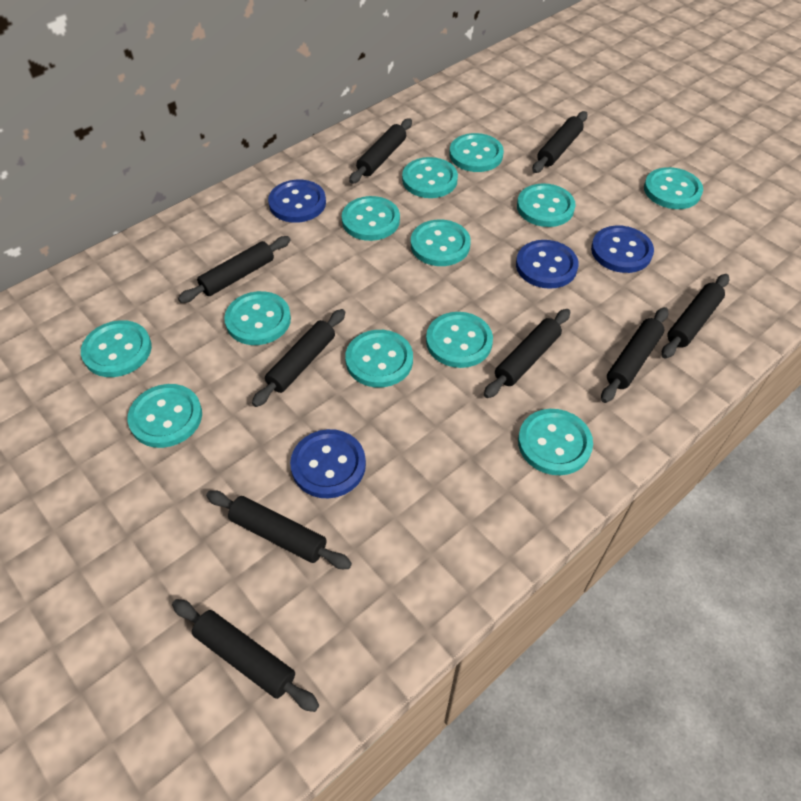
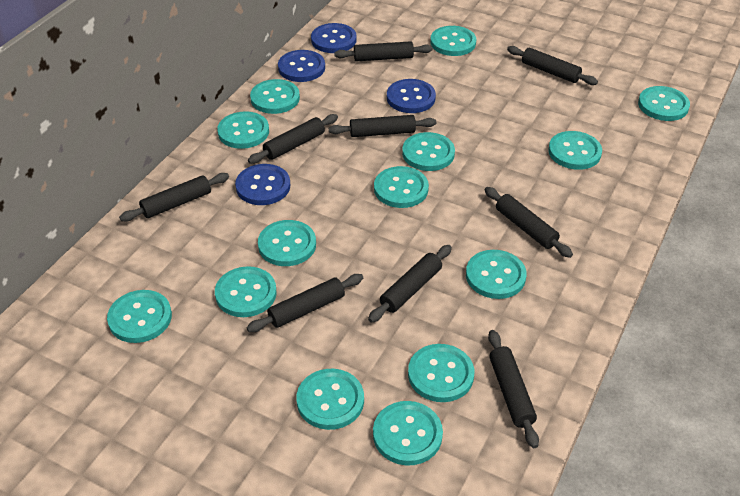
turquoise button: 12 -> 14

